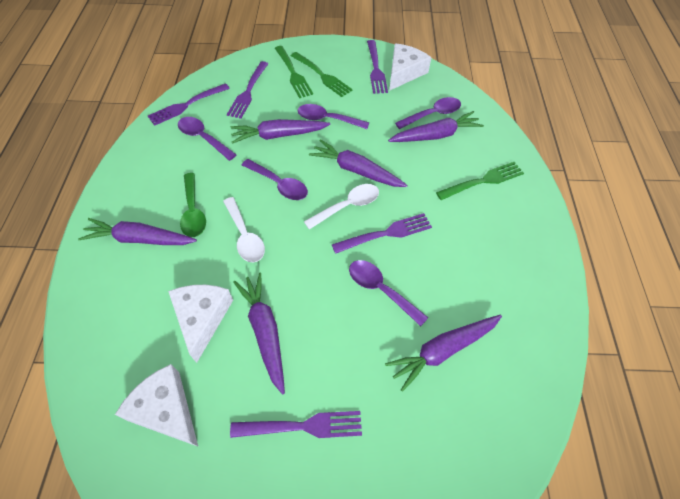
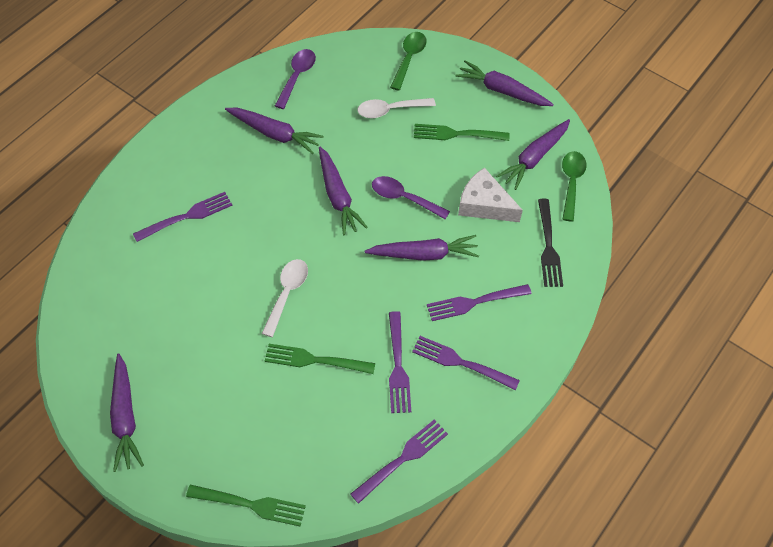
black fork: 0 -> 1
green spoon: 1 -> 2
purple spoon: 5 -> 2
white cheese: 3 -> 1

